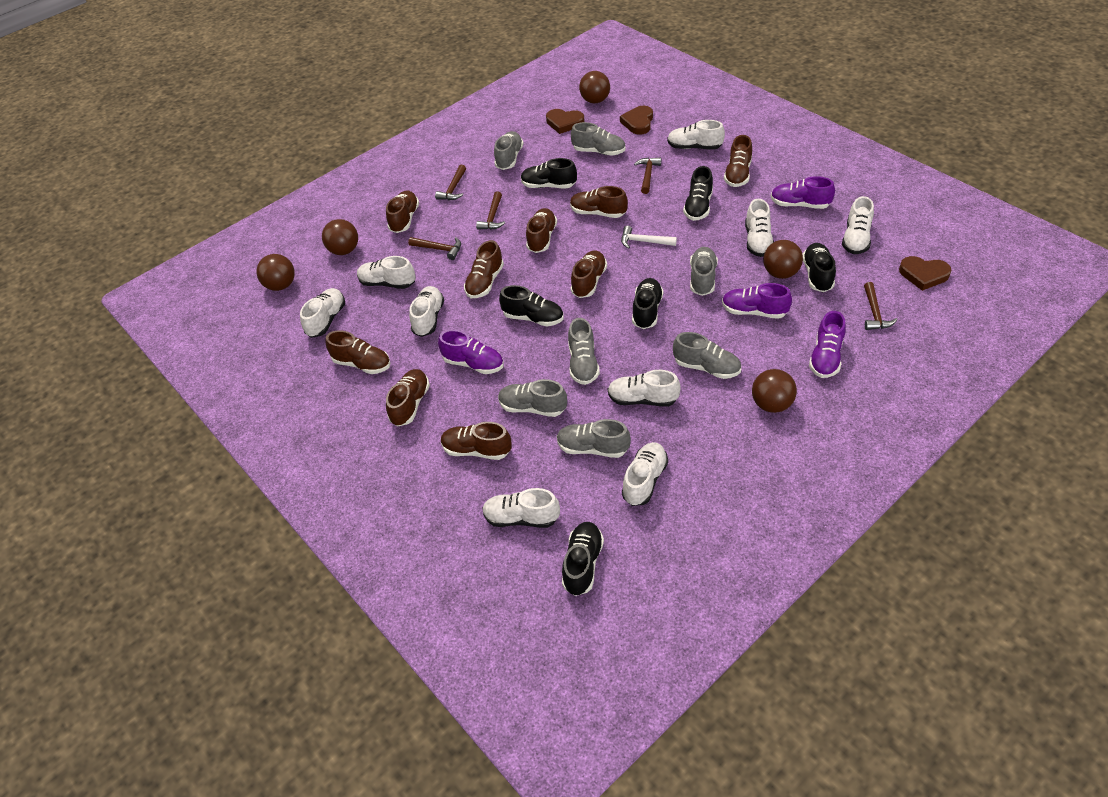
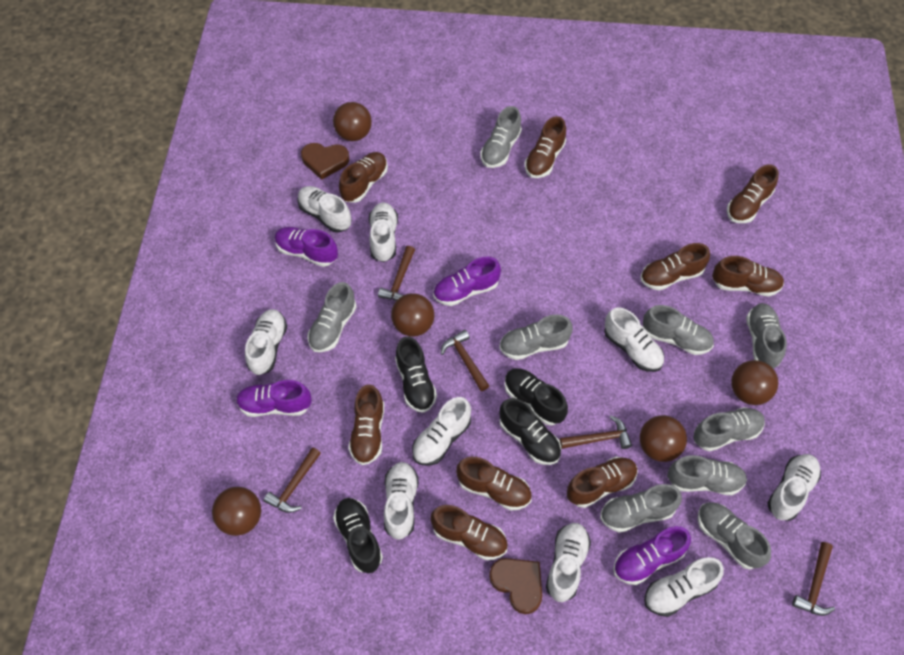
black shoe: 6 -> 4
brown heart: 3 -> 2
grey shoe: 7 -> 9
white hammer: 1 -> 0

